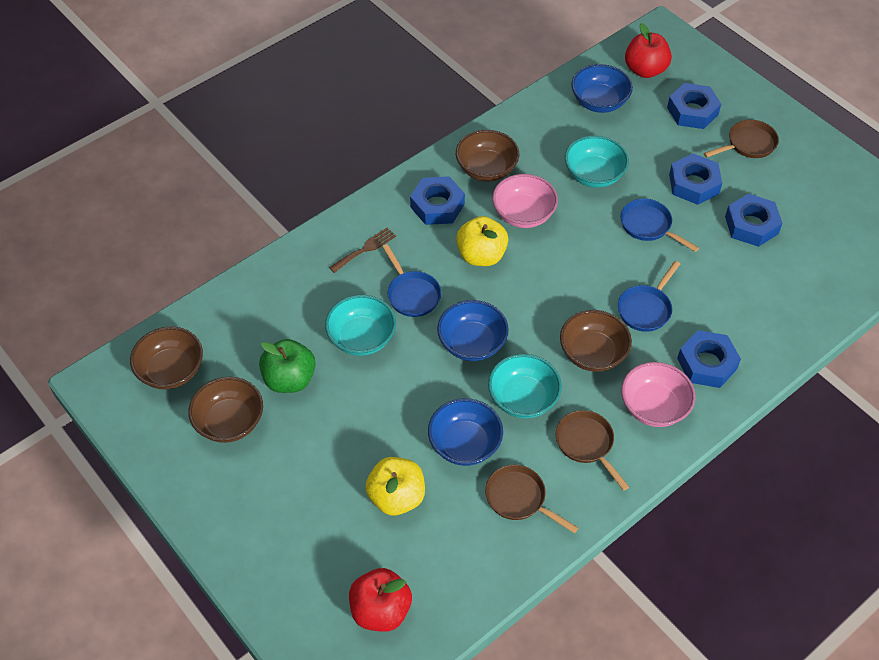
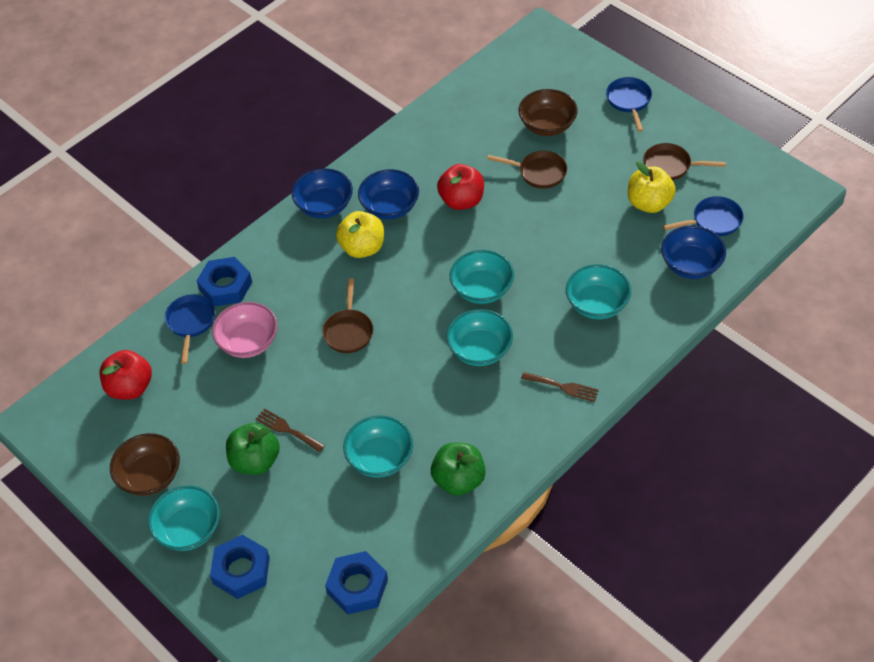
blue nut: 5 -> 3
brown bowl: 4 -> 2
brown fork: 1 -> 2
green apple: 1 -> 2
pink bowl: 2 -> 1
turquoise bowl: 3 -> 5

